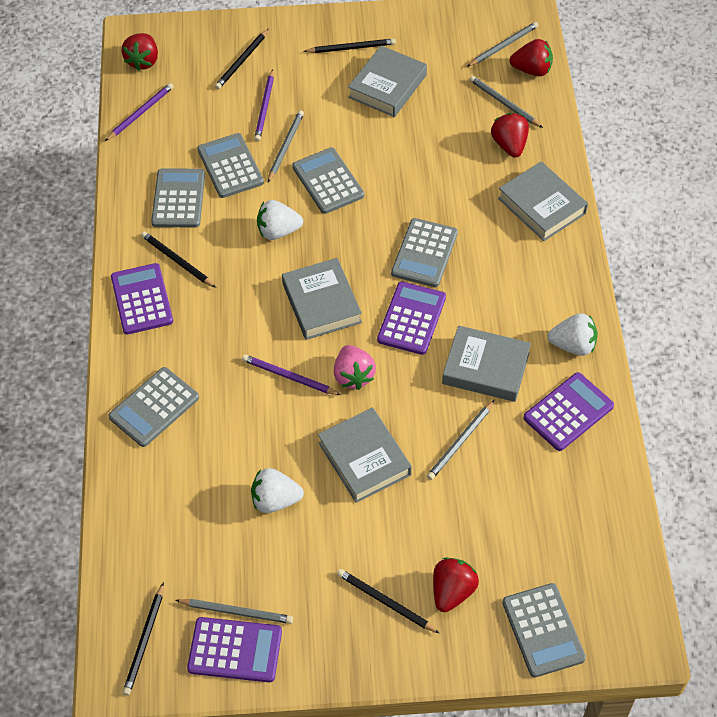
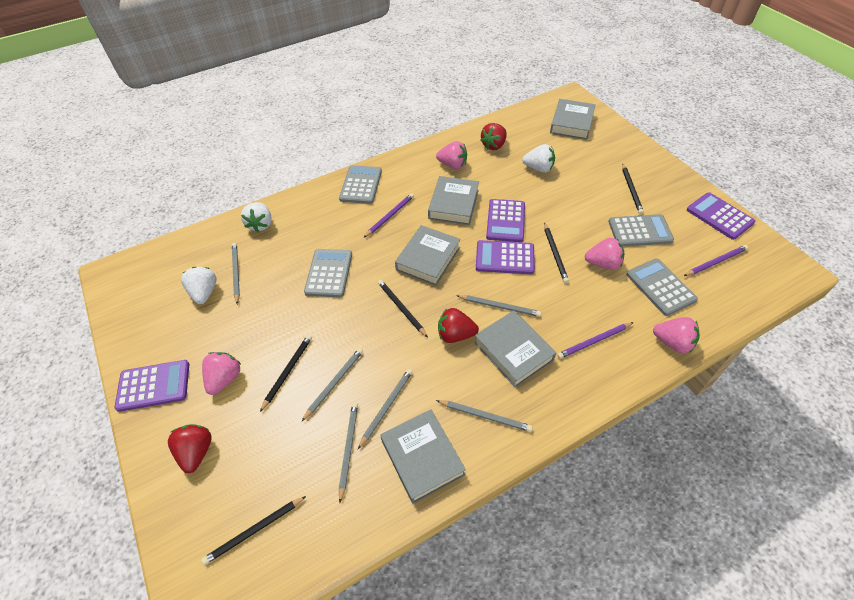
grey calculator: 6 -> 4
grey pencil: 5 -> 6
pink strawberry: 1 -> 4
red strawberry: 4 -> 3

